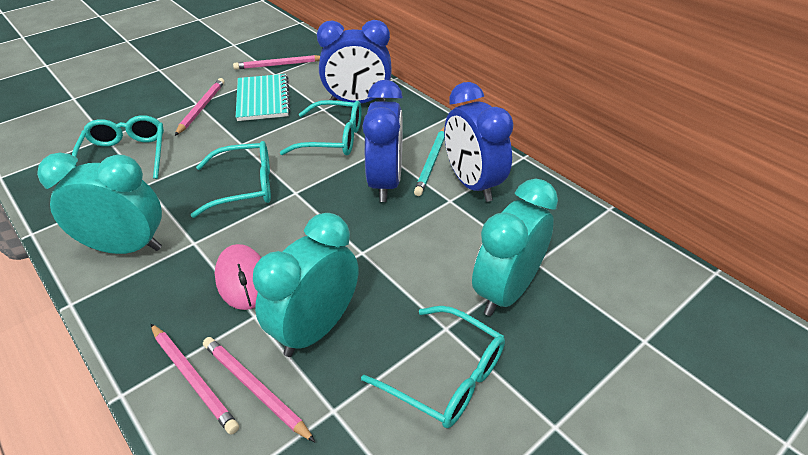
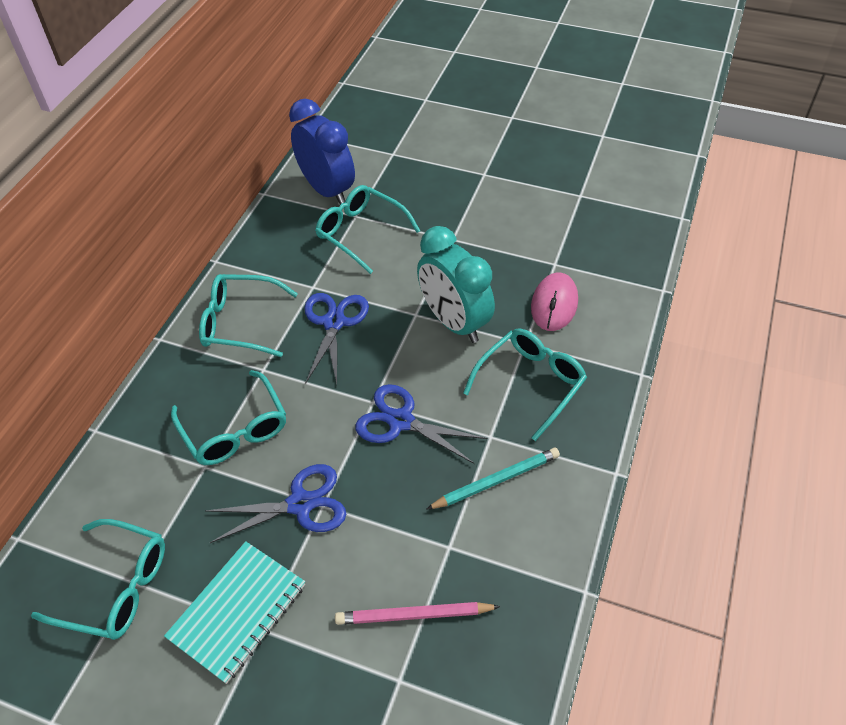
blue clock: 3 -> 1
blue scissors: 0 -> 3
pink pencil: 4 -> 1
turquoise clock: 3 -> 1
turquoise glasses: 4 -> 5

